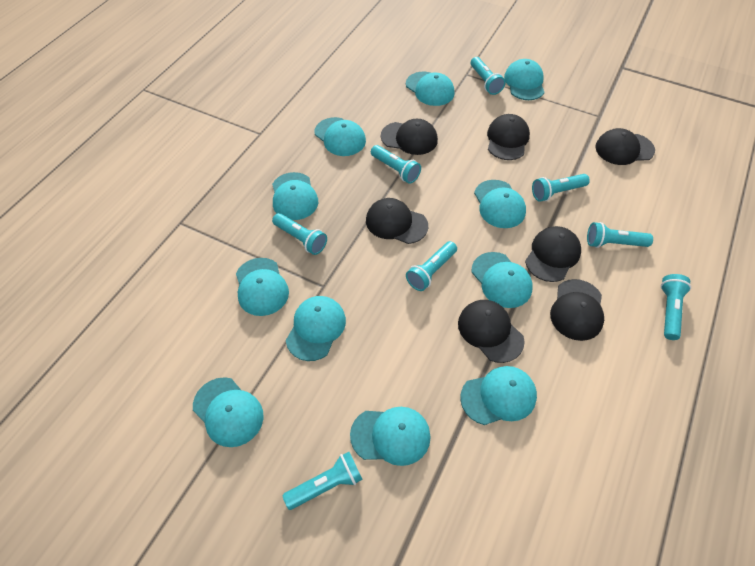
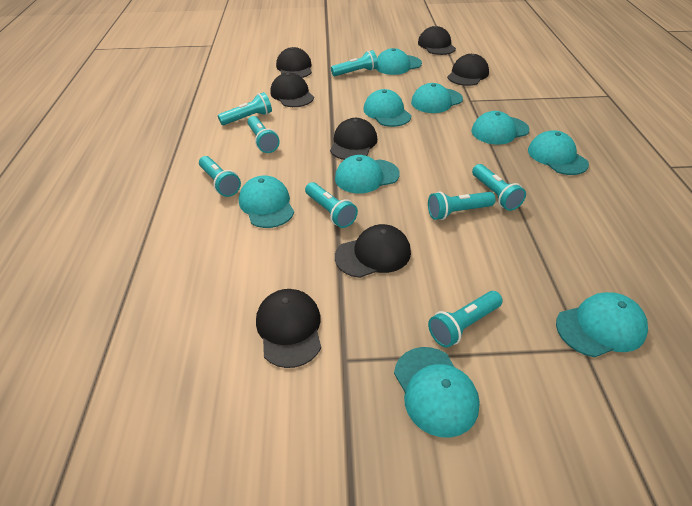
turquoise cap: 11 -> 9

